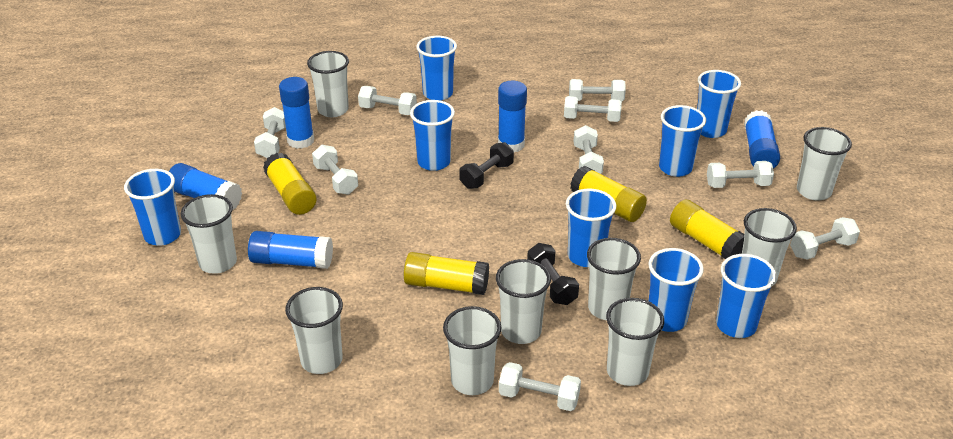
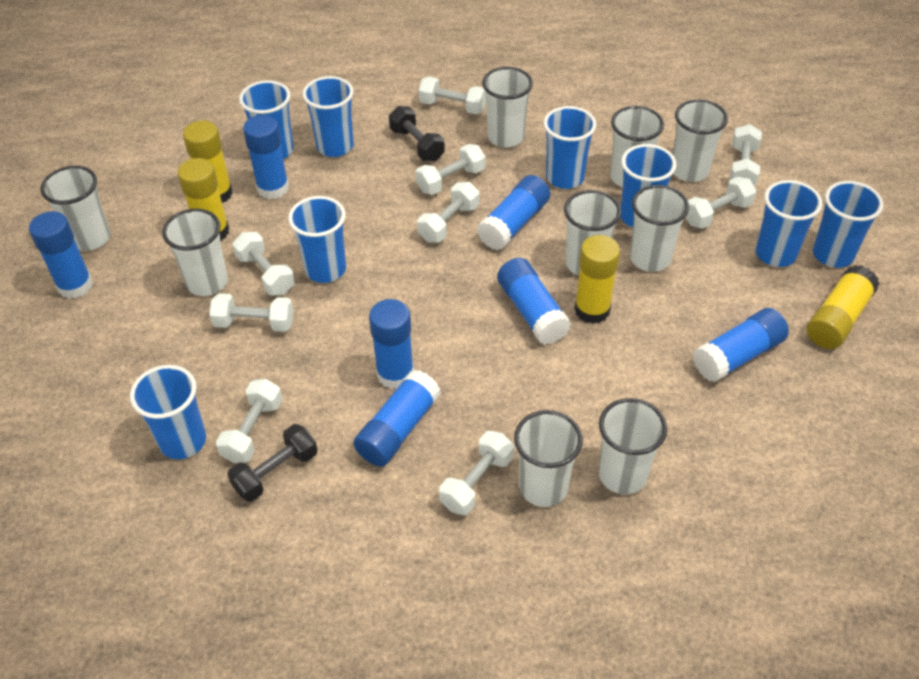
blue glue stick: 5 -> 7

